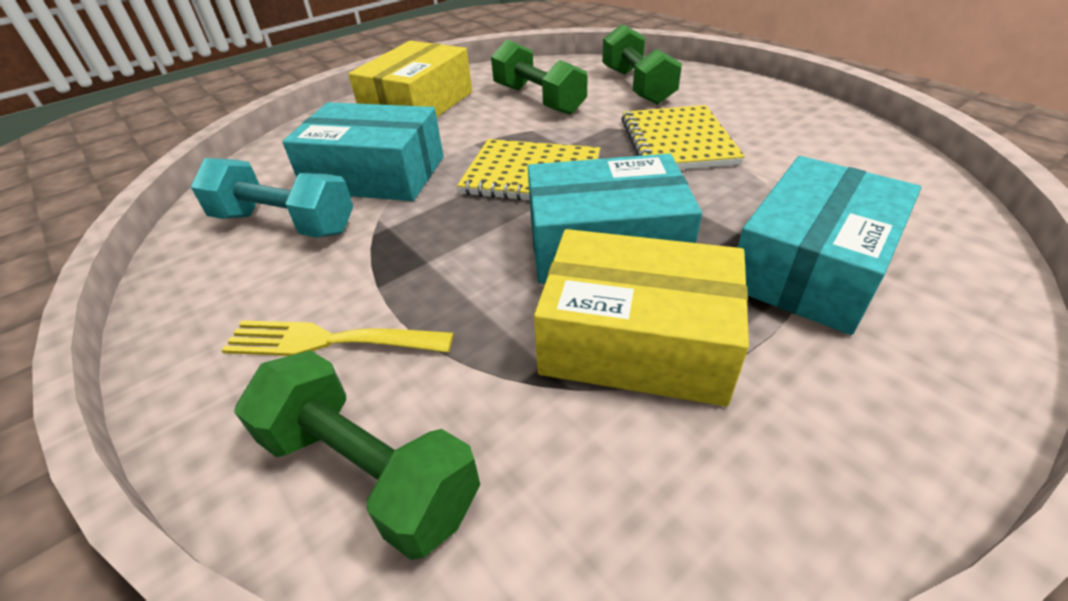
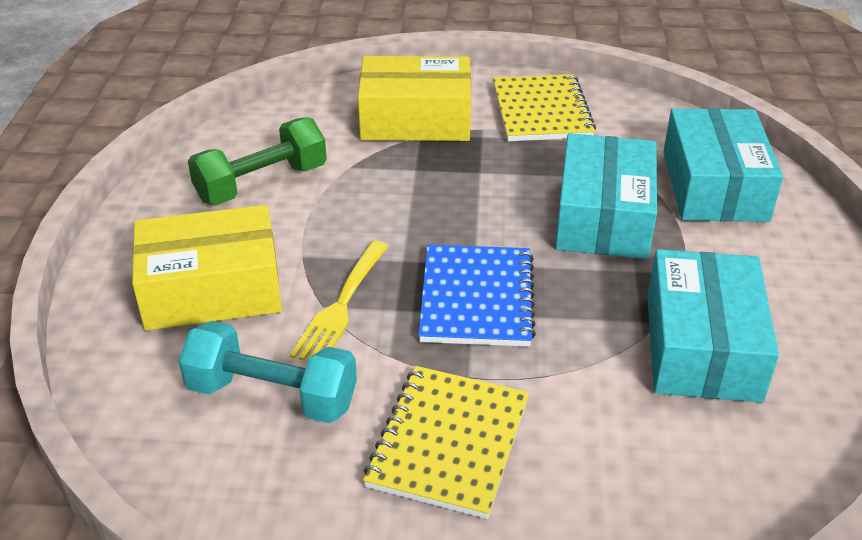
blue notebook: 0 -> 1
green dumbbell: 3 -> 1

